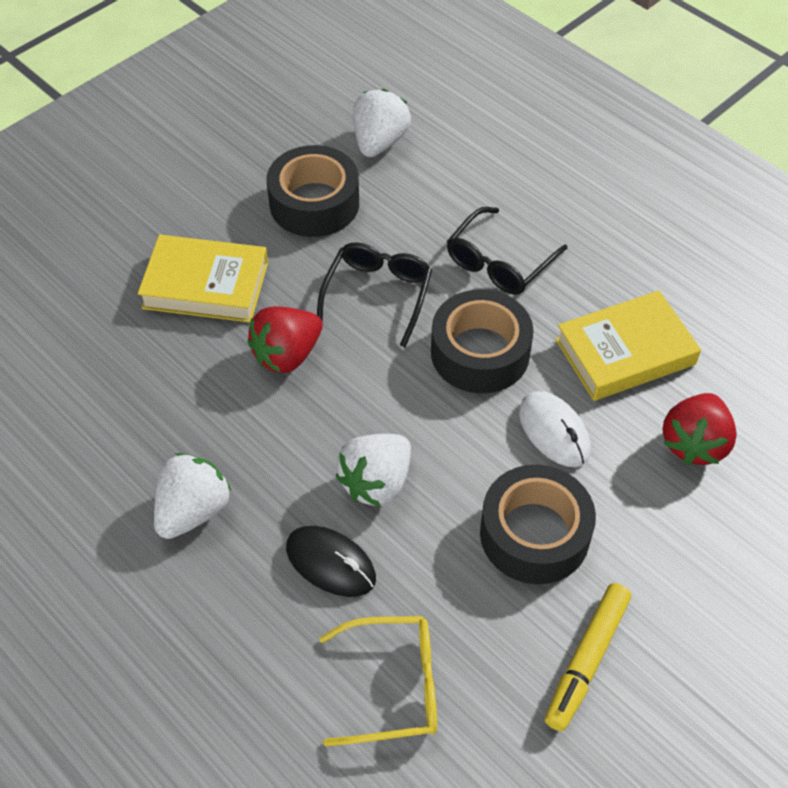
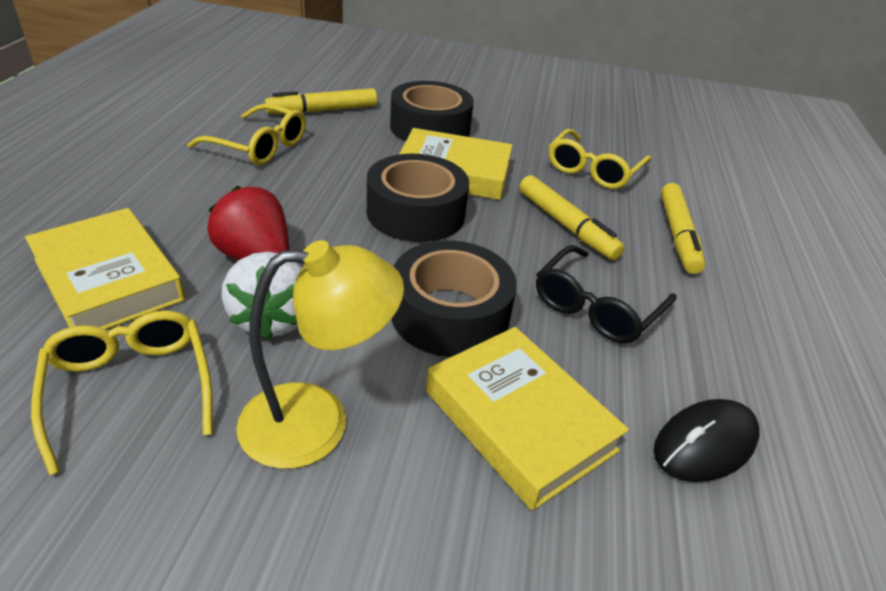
black glasses: 2 -> 1
red strawberry: 2 -> 1
white mouse: 1 -> 0
white strawberry: 3 -> 1
yellow book: 2 -> 3
yellow glasses: 1 -> 3
yellow lamp: 0 -> 1
yellow marker: 1 -> 3

